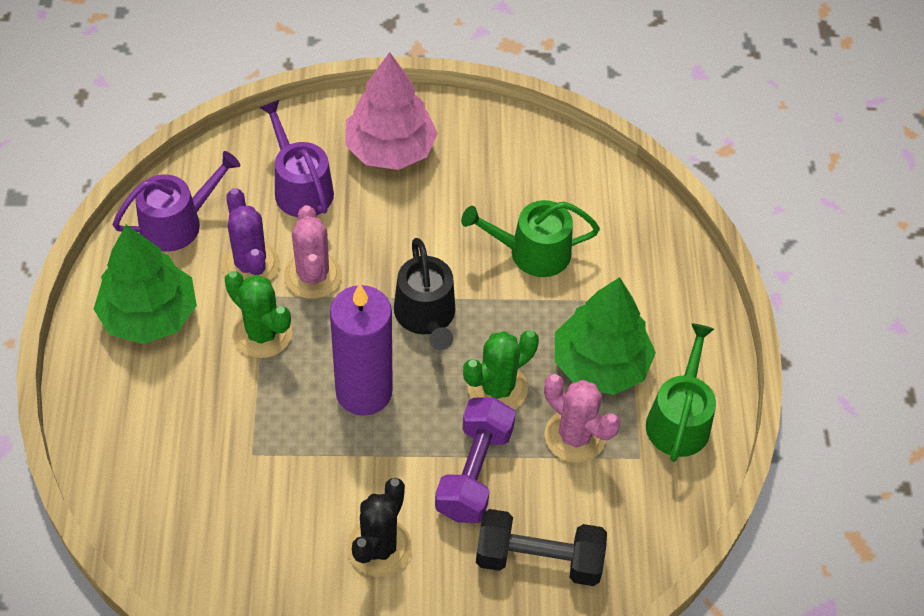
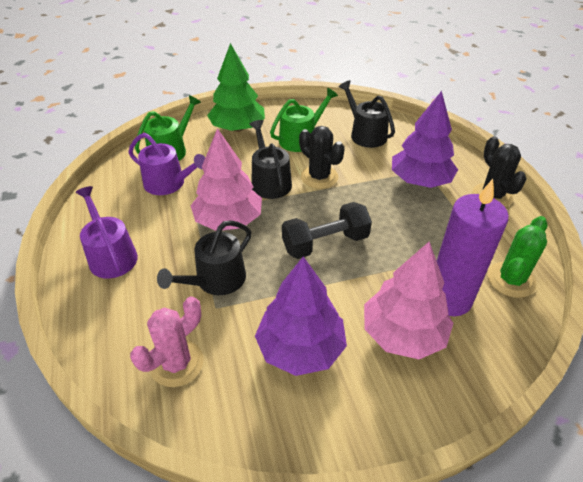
black cactus: 1 -> 2
black watering can: 1 -> 3
green cactus: 2 -> 1
green tree: 2 -> 1
pink cactus: 2 -> 1
pink tree: 1 -> 2
purple cactus: 1 -> 0
purple dumbbell: 1 -> 0
purple tree: 0 -> 2

